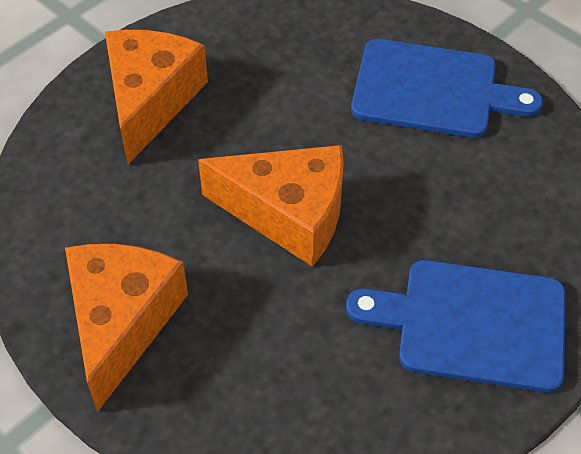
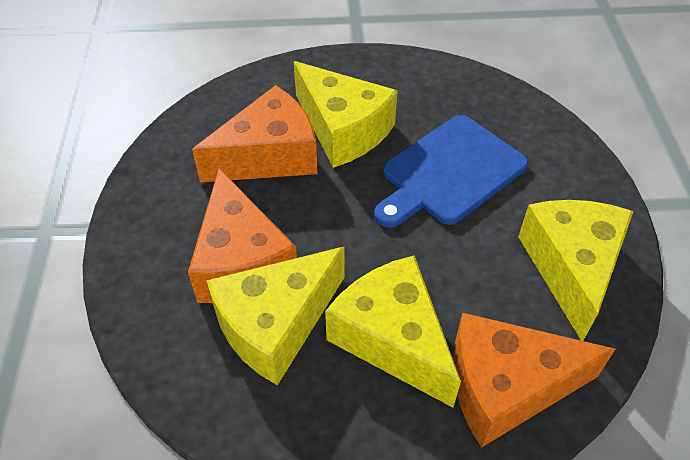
blue cutting board: 2 -> 1
yellow cheese: 0 -> 4

